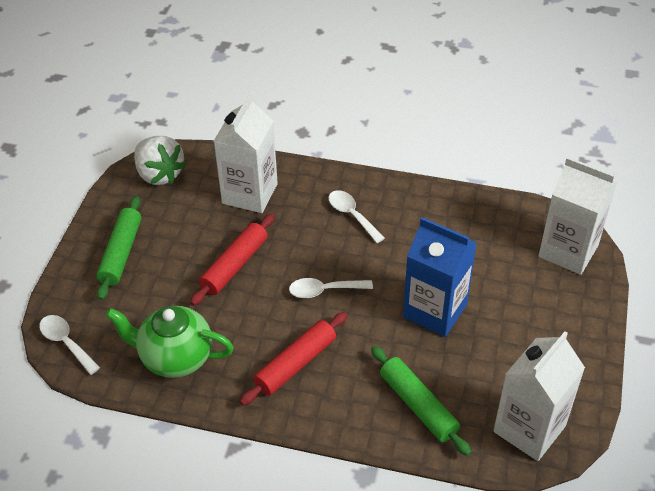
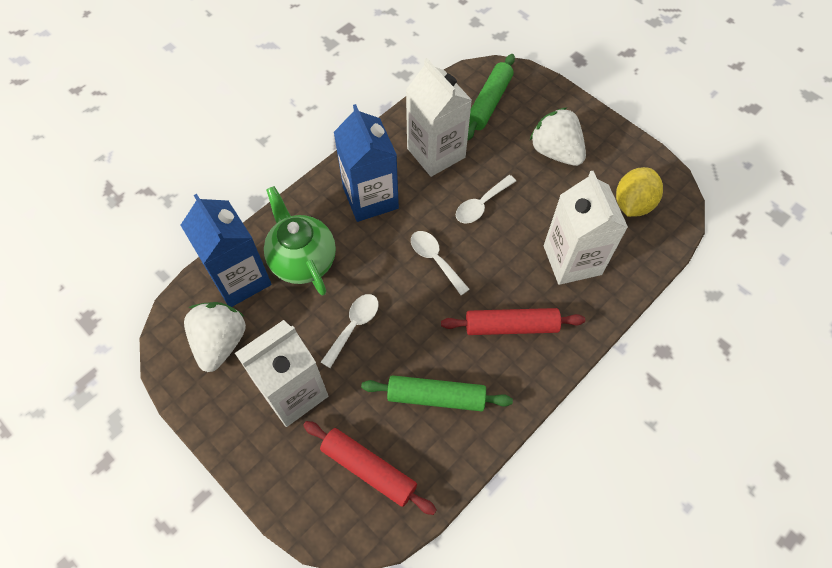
blue carton: 1 -> 2
white strawberry: 1 -> 2
yellow lemon: 0 -> 1

